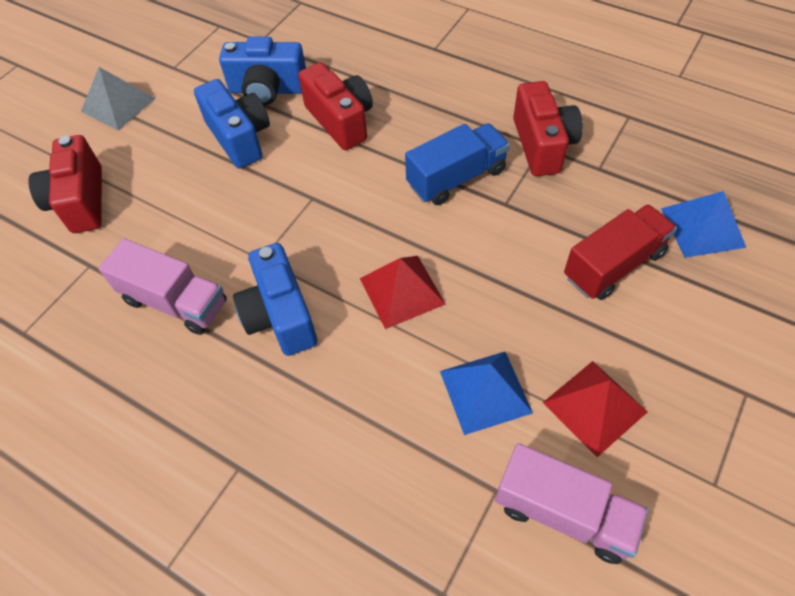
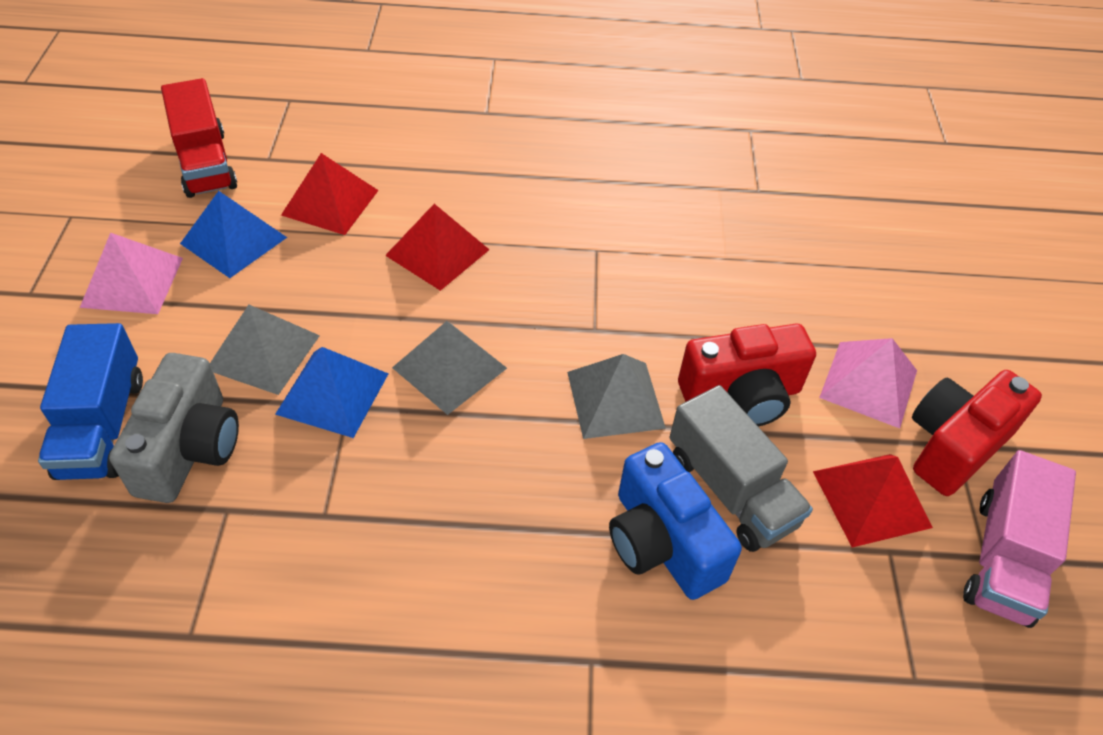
blue camera: 3 -> 1
grey camera: 0 -> 1
grey pyramid: 1 -> 3
grey truck: 0 -> 1
pink pyramid: 0 -> 2
pink truck: 2 -> 1
red camera: 3 -> 2
red pyramid: 2 -> 3

